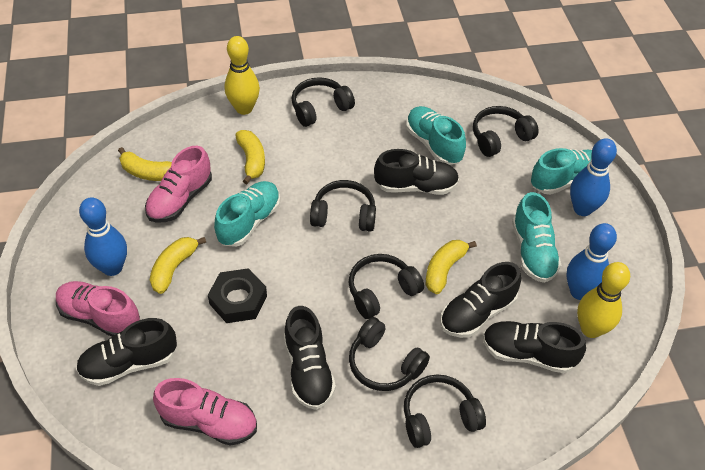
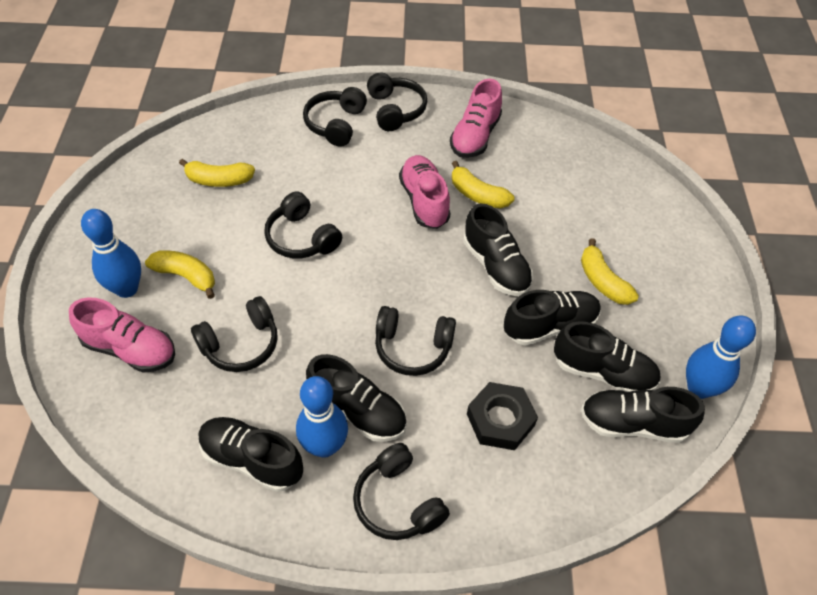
black shoe: 5 -> 6
turquoise shoe: 4 -> 0
yellow bowling pin: 2 -> 0

